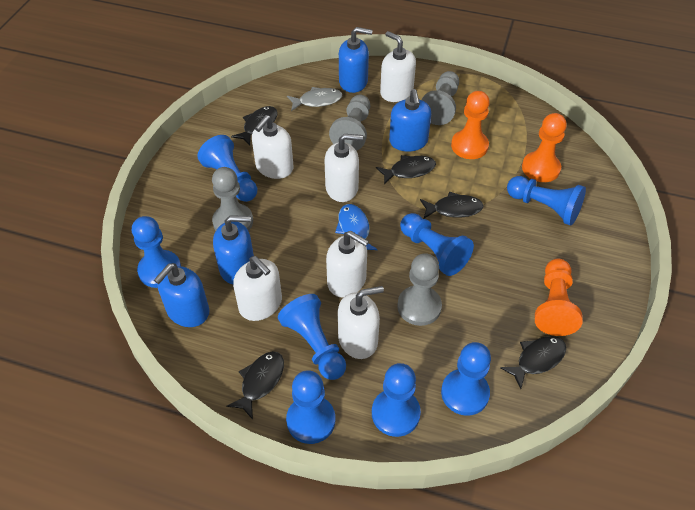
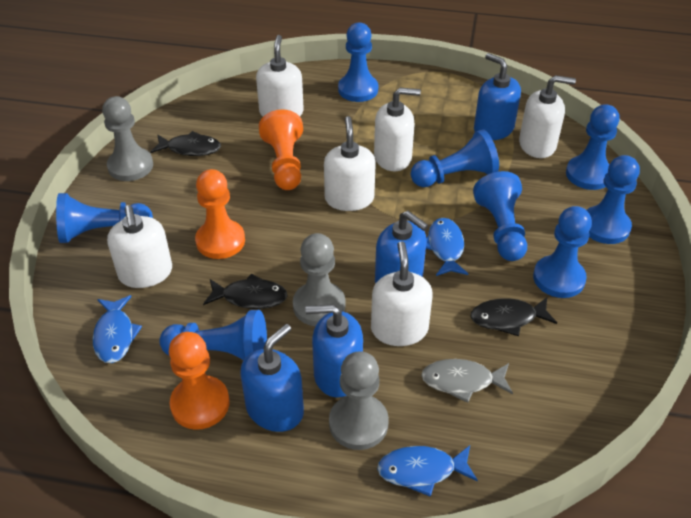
black fish: 5 -> 3
blue fish: 1 -> 3
grey pawn: 4 -> 3

